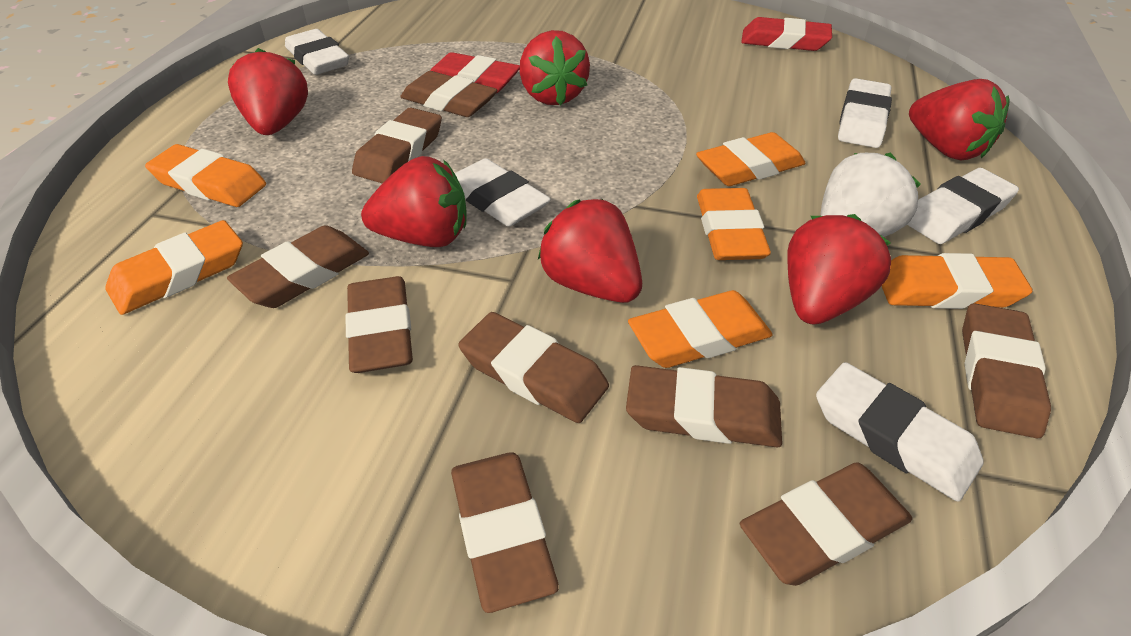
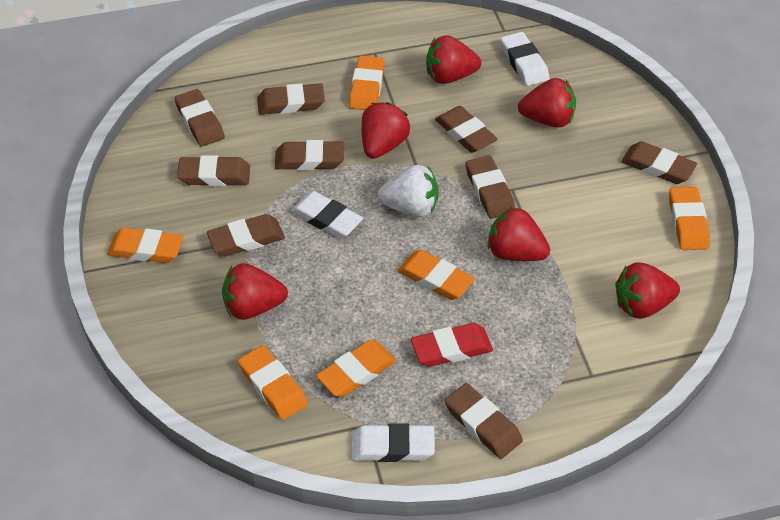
red eraser: 2 -> 1
white eraser: 5 -> 3

